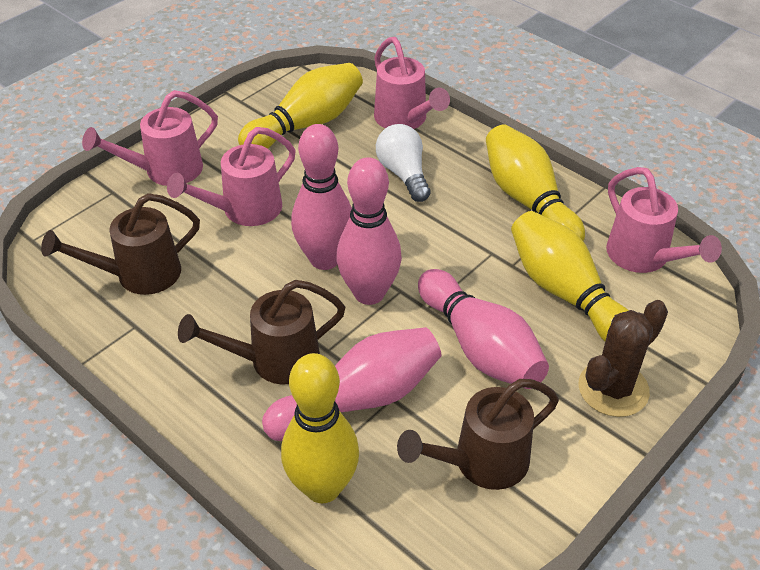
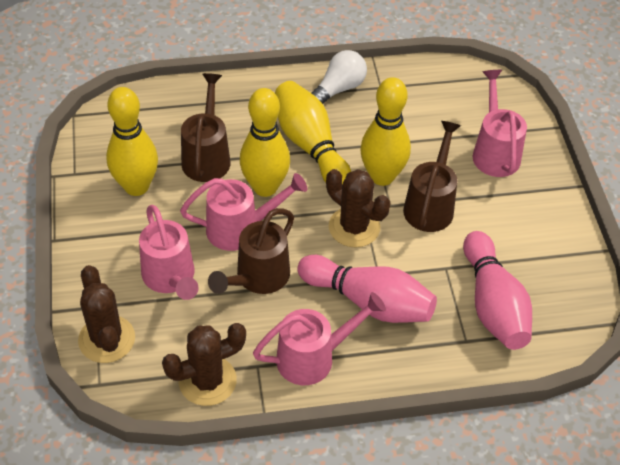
brown cactus: 1 -> 3
pink bowling pin: 4 -> 2

